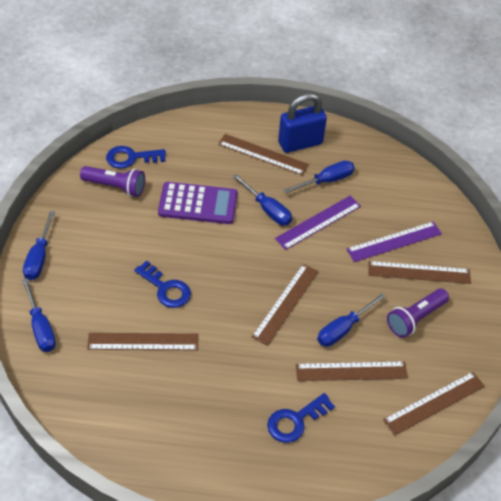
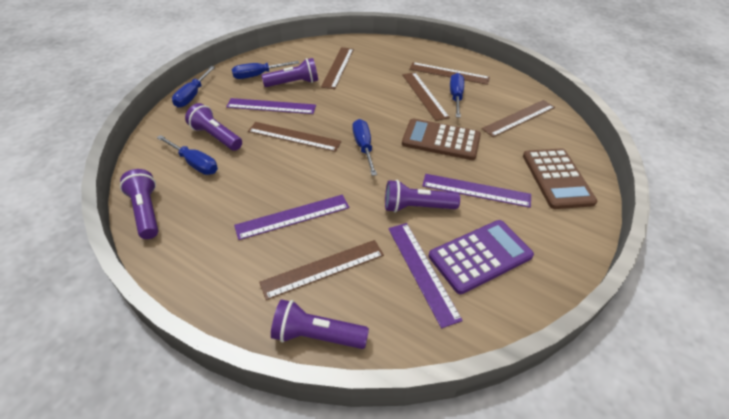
blue key: 3 -> 0
blue padlock: 1 -> 0
brown calculator: 0 -> 2
purple flashlight: 2 -> 5
purple ruler: 2 -> 4

